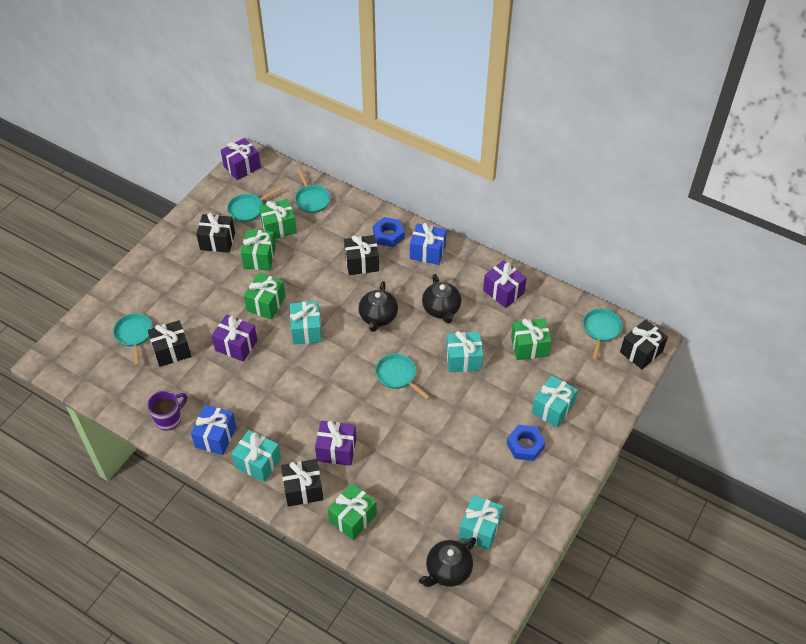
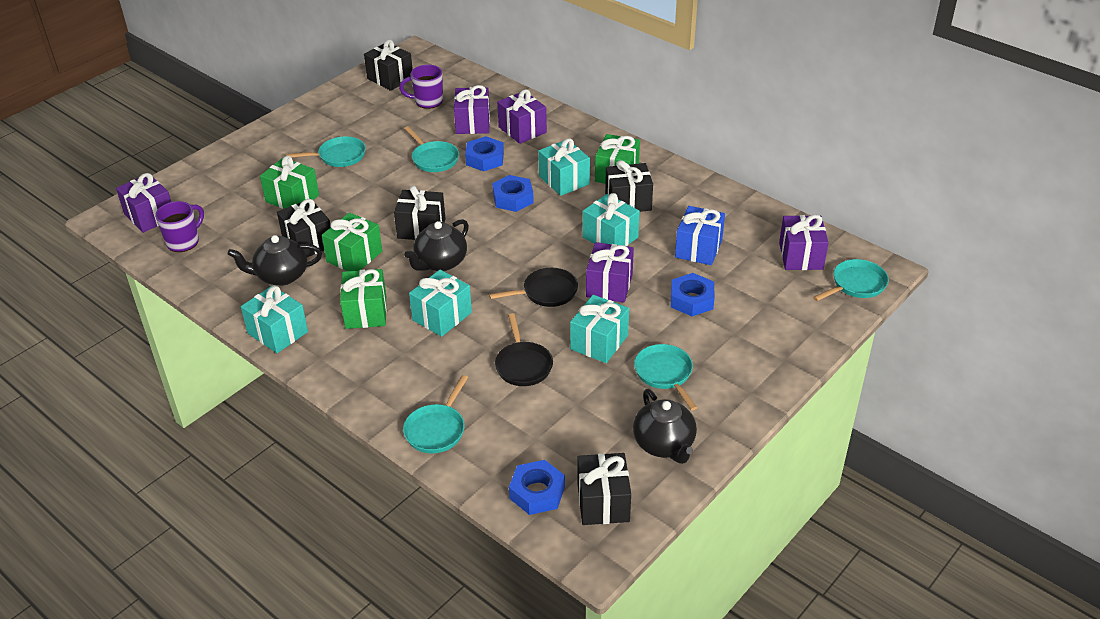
black pan: 0 -> 2
blue gift: 2 -> 1
blue nut: 2 -> 4
green gift: 5 -> 4
purple gift: 4 -> 5
purple mug: 1 -> 2

